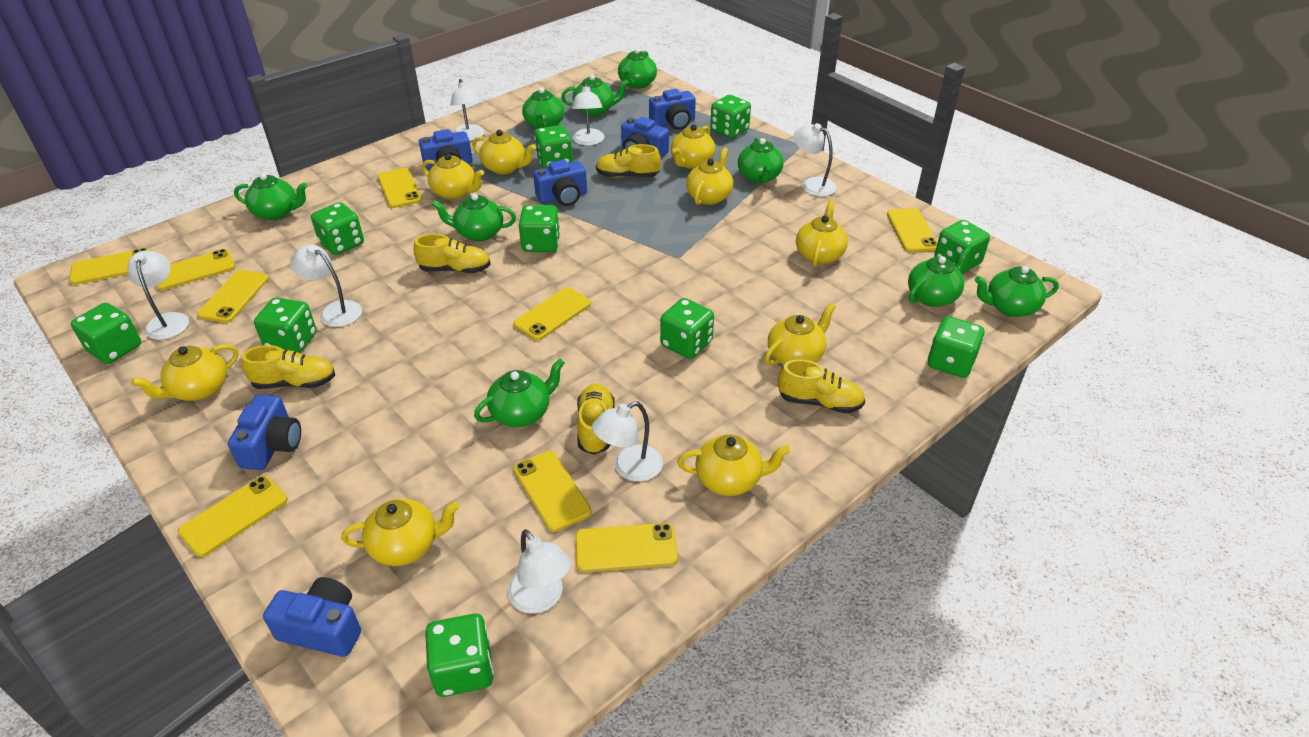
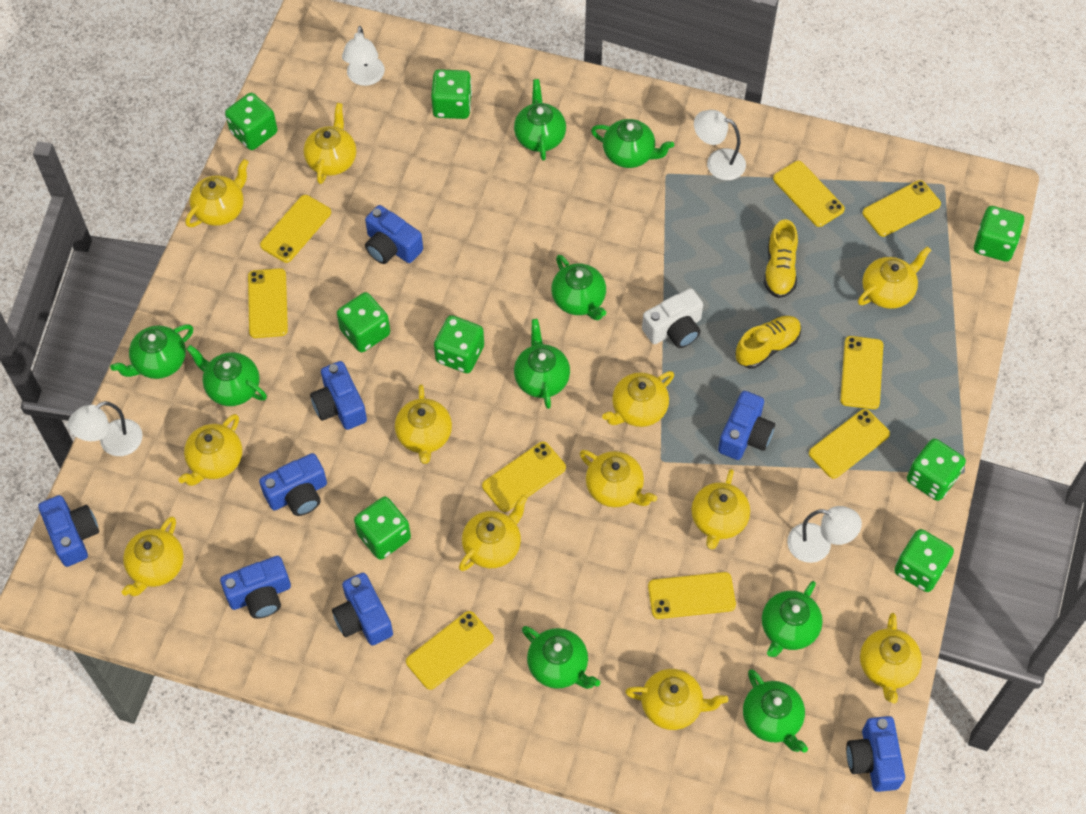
blue camera: 6 -> 8
green dice: 10 -> 8
white camera: 0 -> 1
white lamp: 7 -> 4
yellow shoe: 5 -> 2
yellow teapot: 9 -> 12

